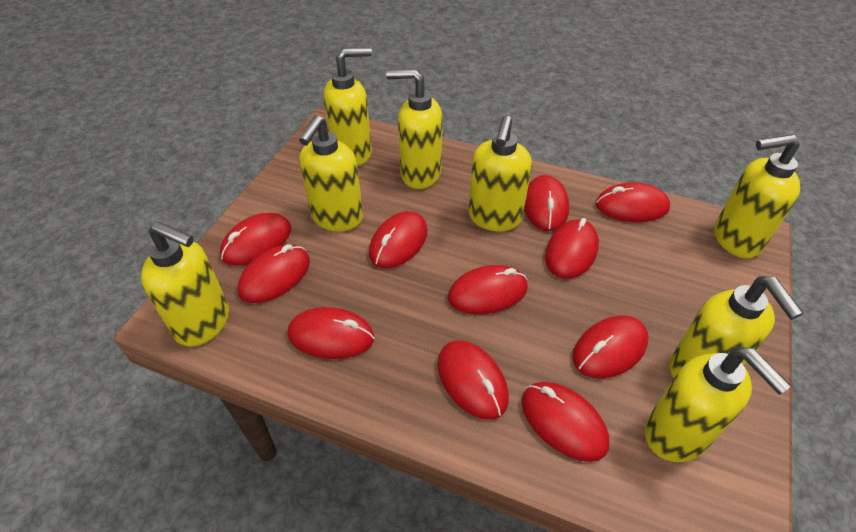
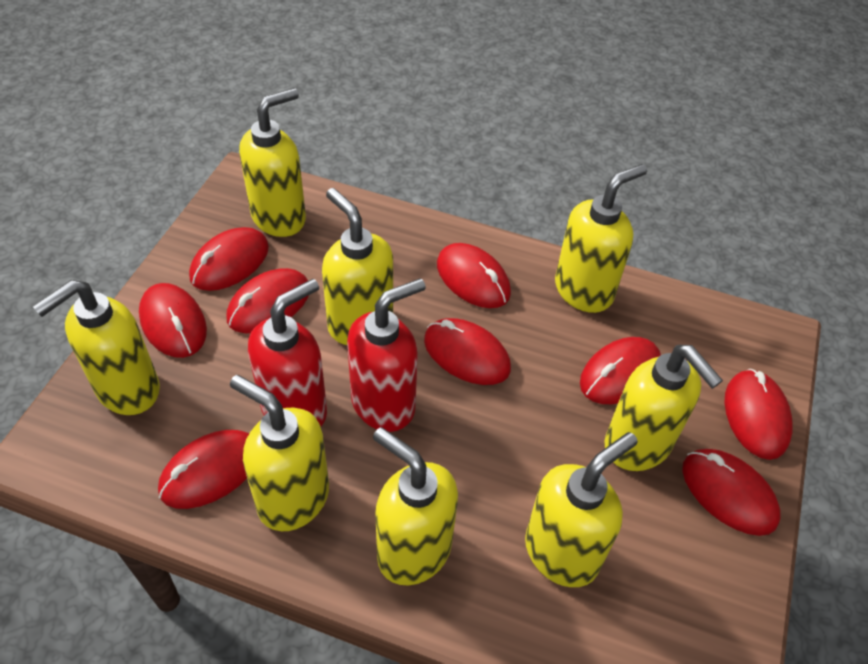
red mouse: 11 -> 9
red soap dispenser: 0 -> 2

